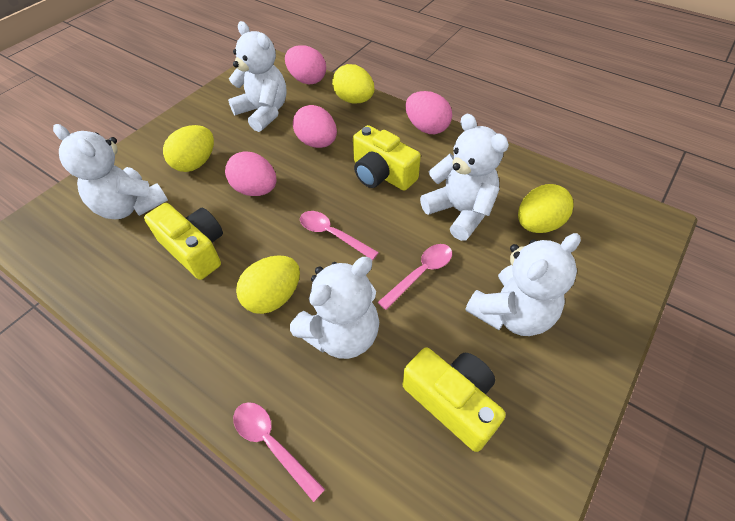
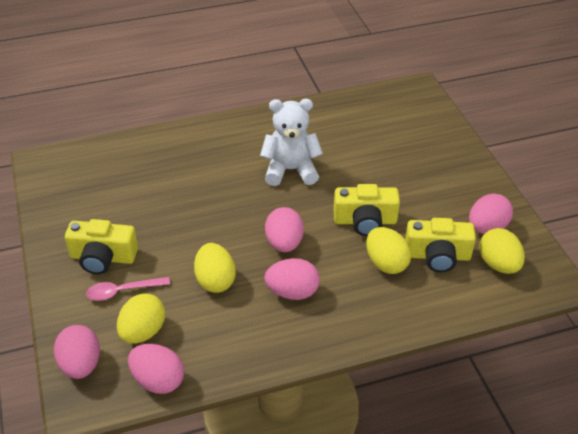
pink egg: 4 -> 5
pink spoon: 3 -> 1
white teddy bear: 5 -> 1

